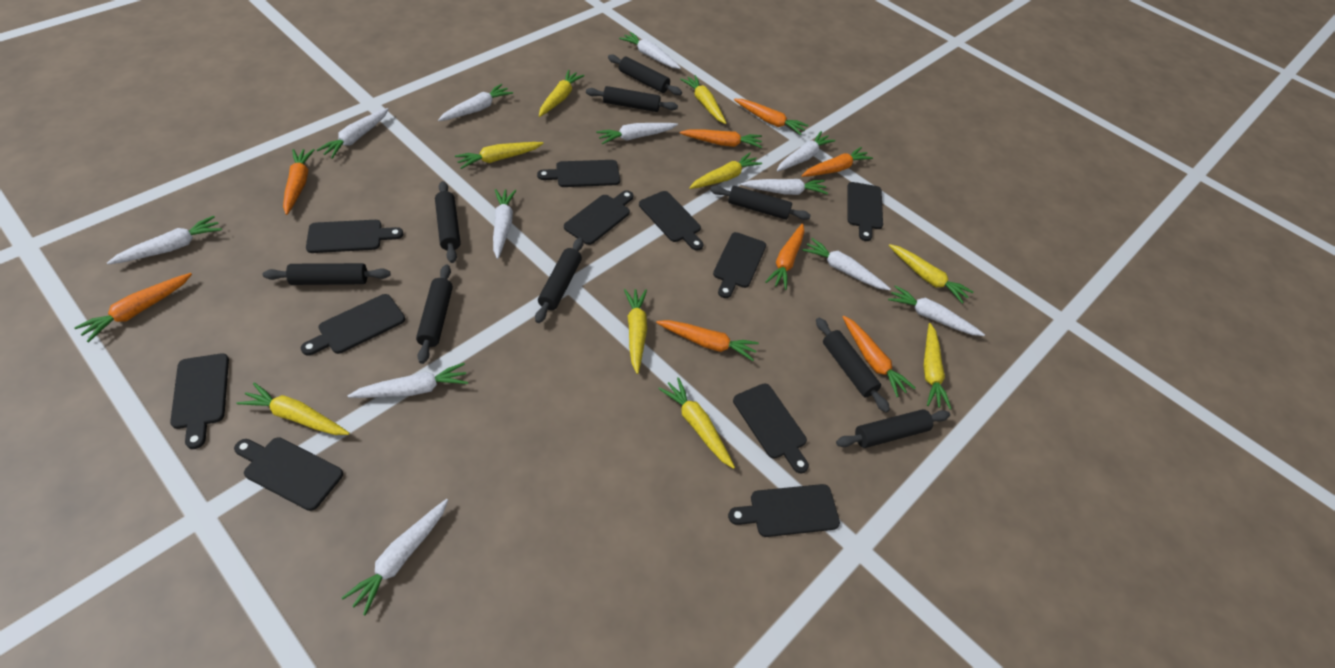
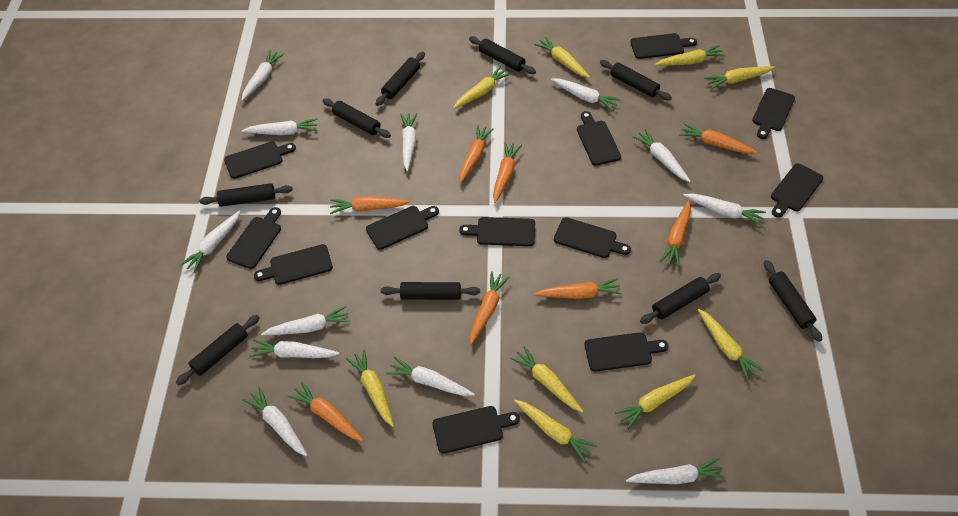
black cutting board: 11 -> 12

